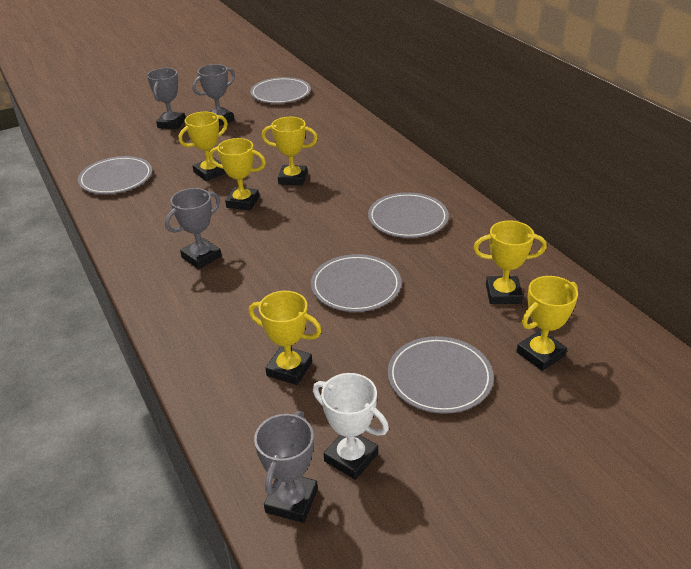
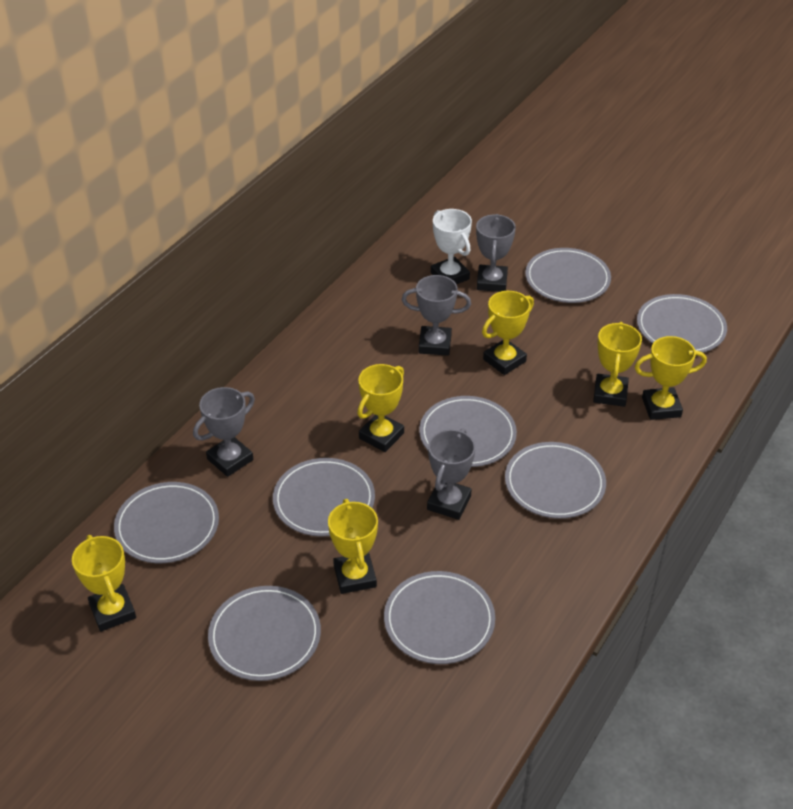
grey plate: 5 -> 8

